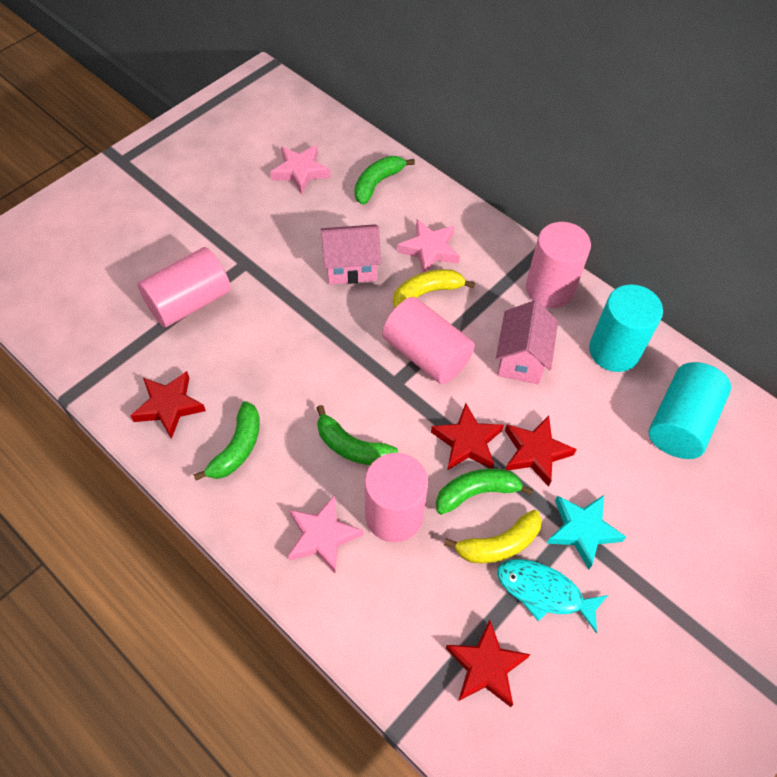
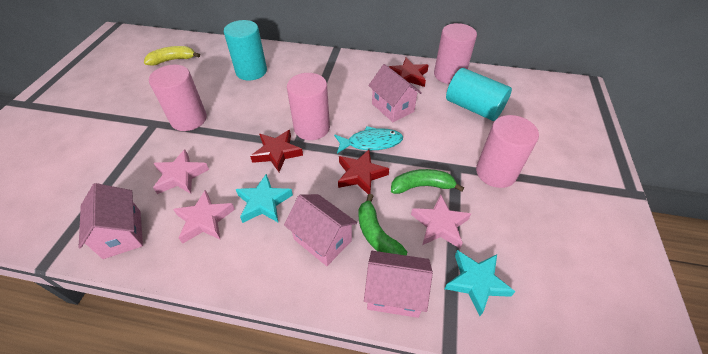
green banana: 4 -> 2
pink house: 2 -> 4
red star: 4 -> 3
turquoise star: 1 -> 2
yellow banana: 2 -> 1

